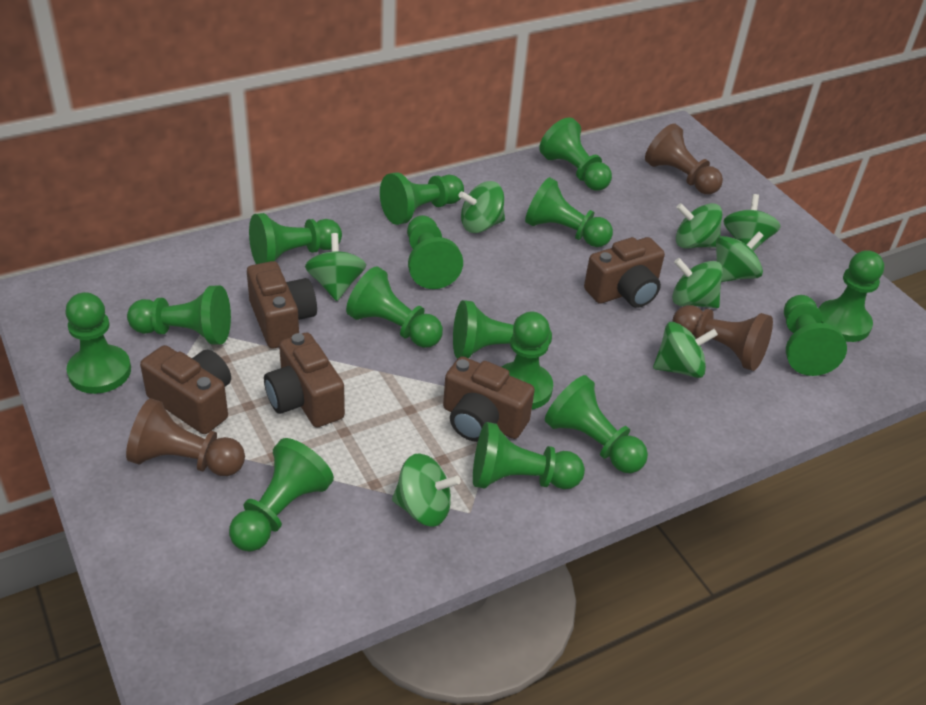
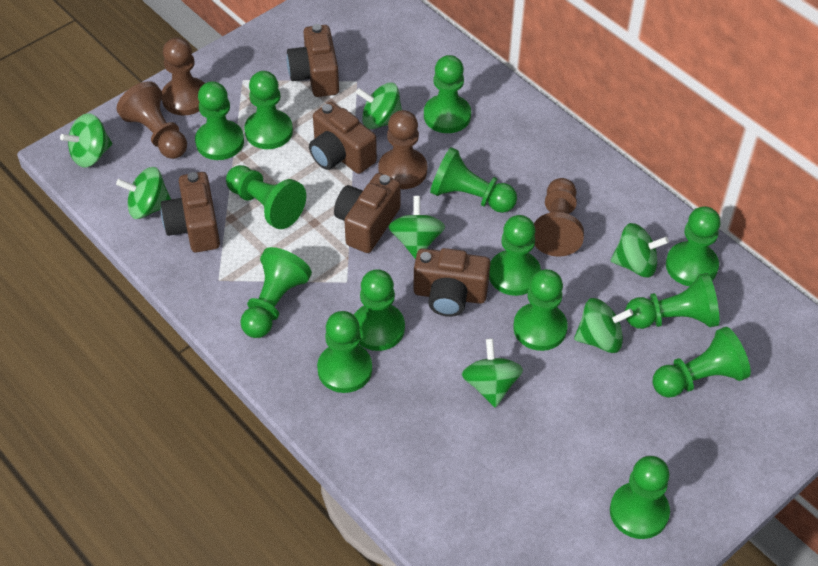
brown pawn: 3 -> 4
green pawn: 15 -> 14
green spinning top: 8 -> 7

